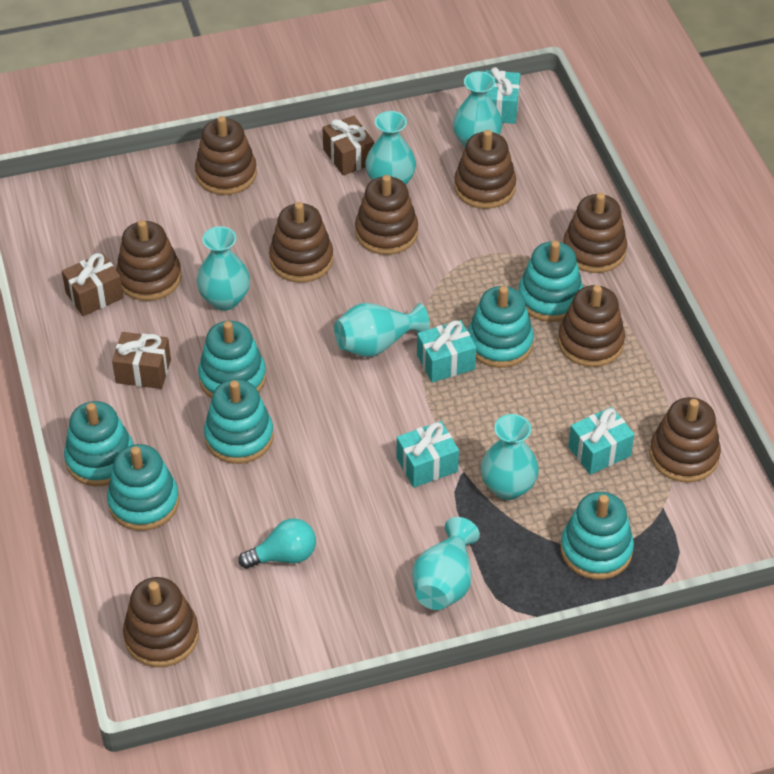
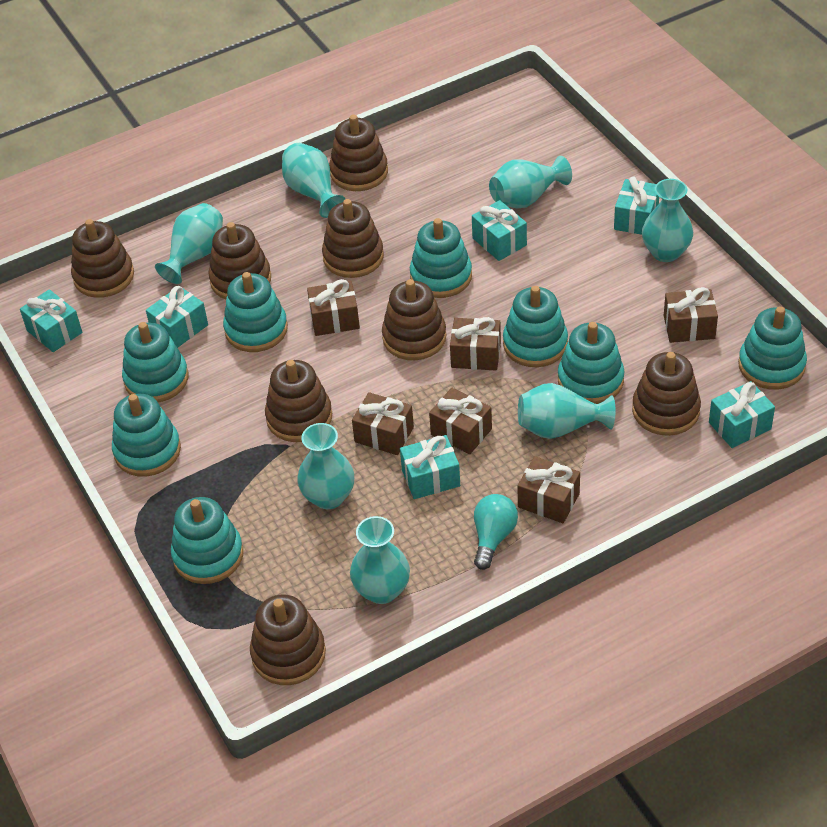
brown gift: 3 -> 6
brown stacking toy: 9 -> 8
turquoise gift: 4 -> 6
turquoise stacking toy: 7 -> 8
turquoise vase: 6 -> 7

